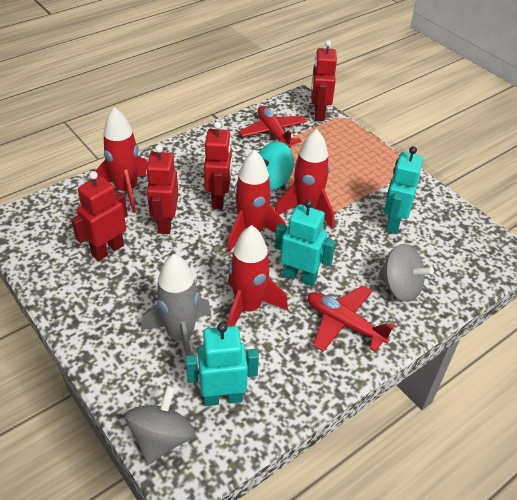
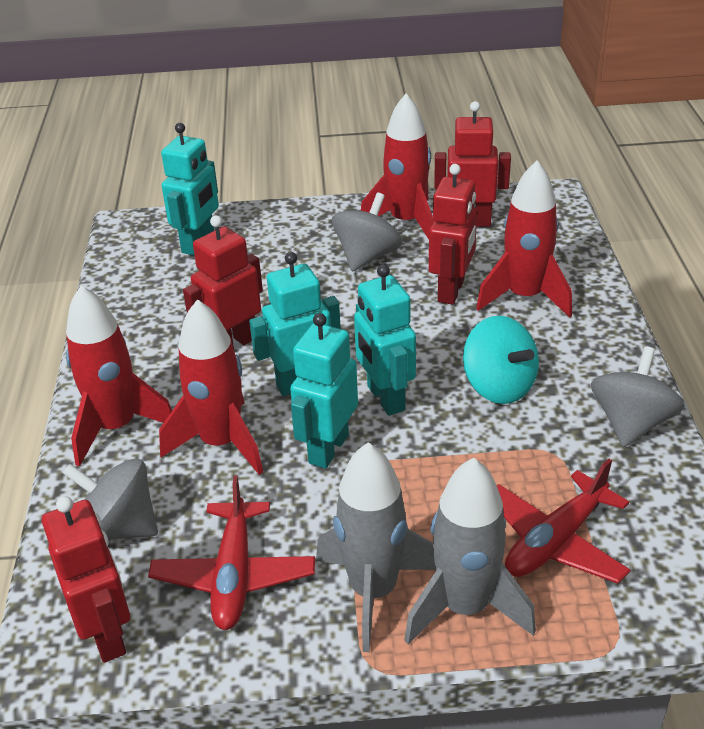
grey rocket: 1 -> 2
grey spinning top: 2 -> 3
turquoise robot: 3 -> 4

